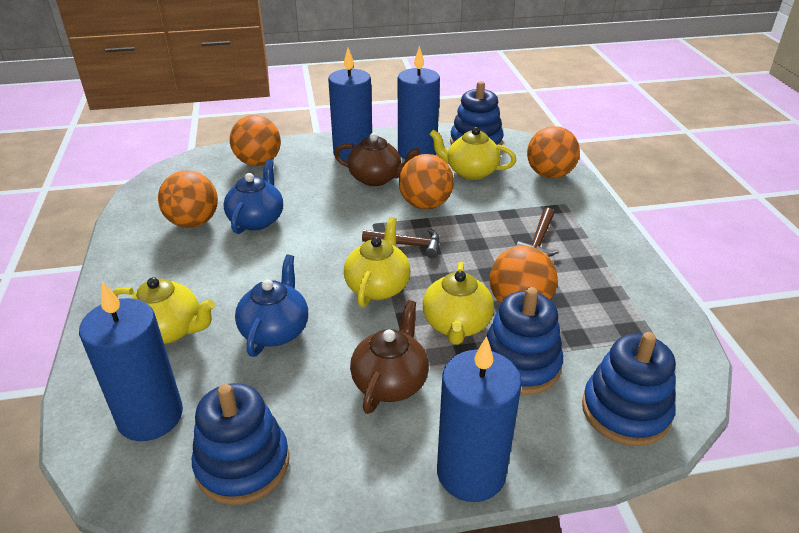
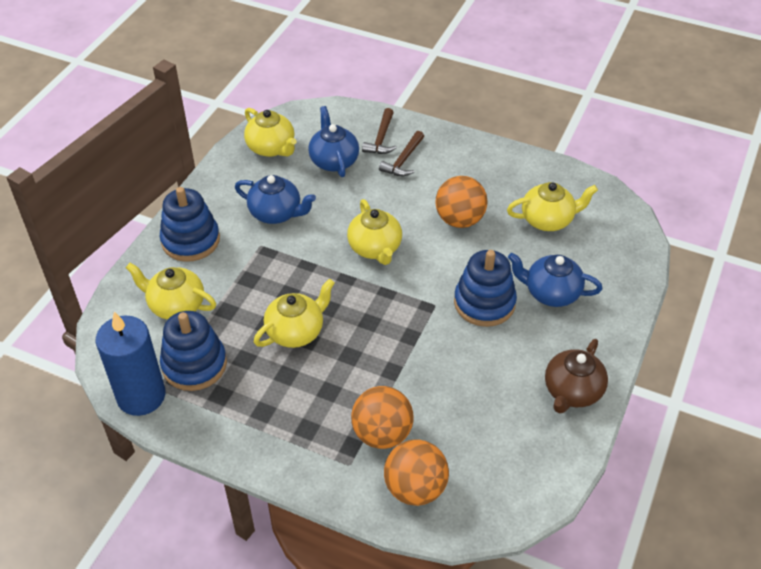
blue candle: 4 -> 1
blue stacking toy: 4 -> 3
blue teapot: 2 -> 3
brown teapot: 2 -> 1
orange ball: 5 -> 3
yellow teapot: 4 -> 5

